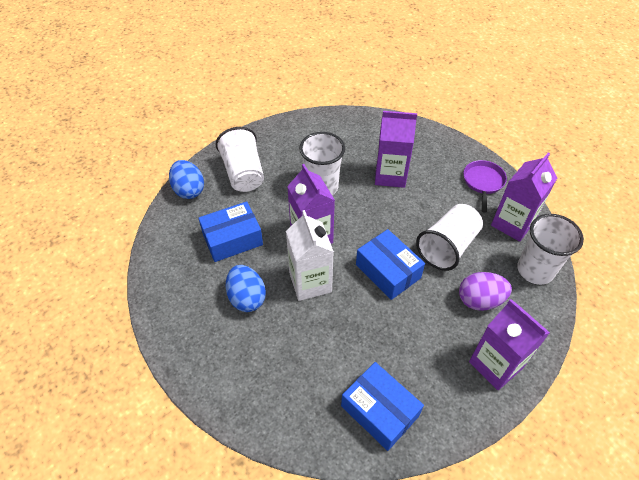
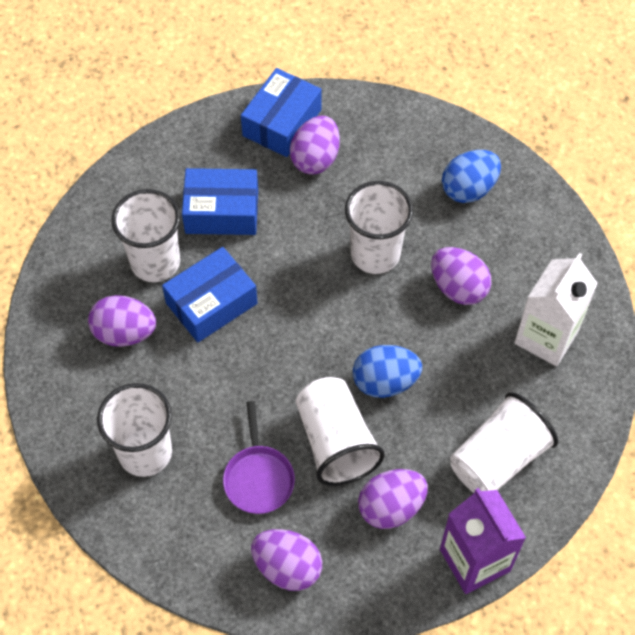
purple carton: 4 -> 1
purple egg: 1 -> 5
white cup: 4 -> 5

